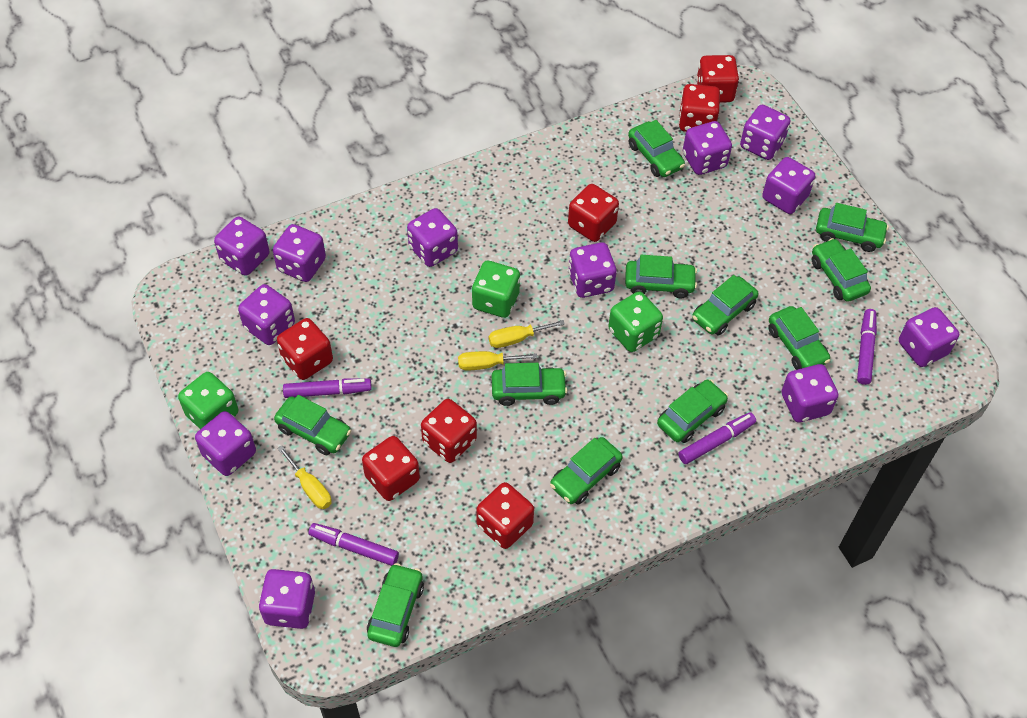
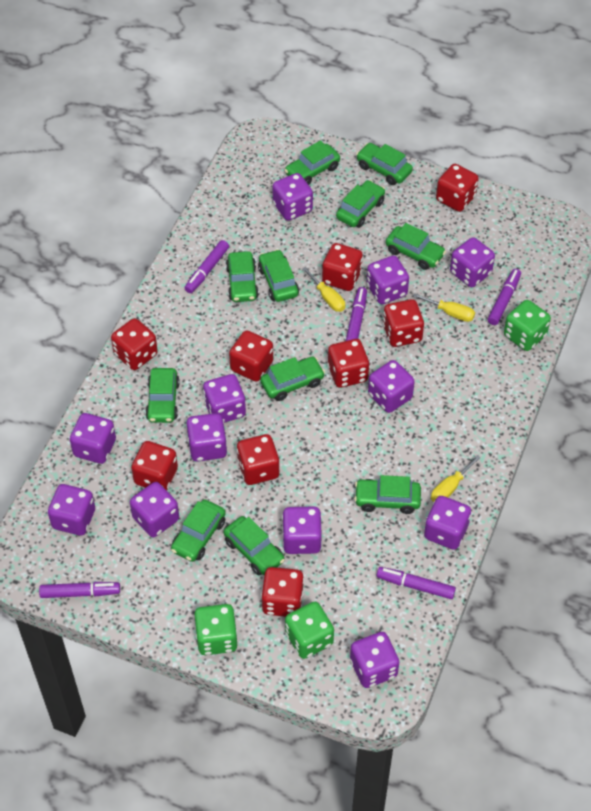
purple marker: 4 -> 5
red dice: 7 -> 9

